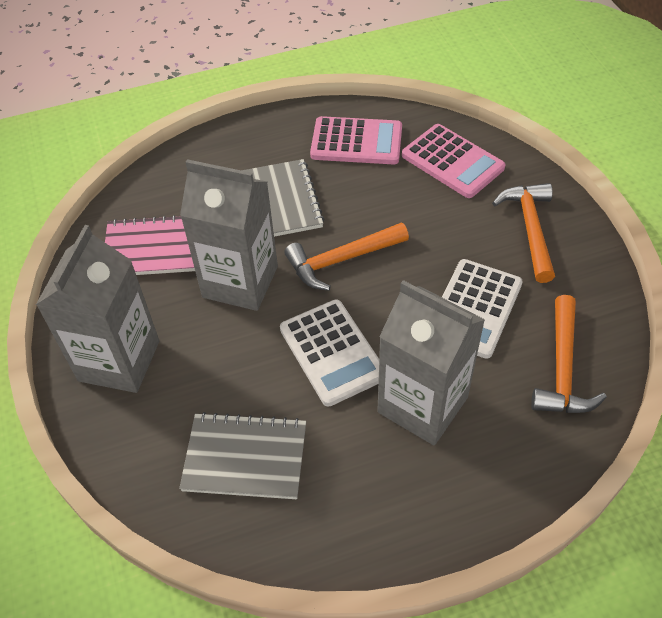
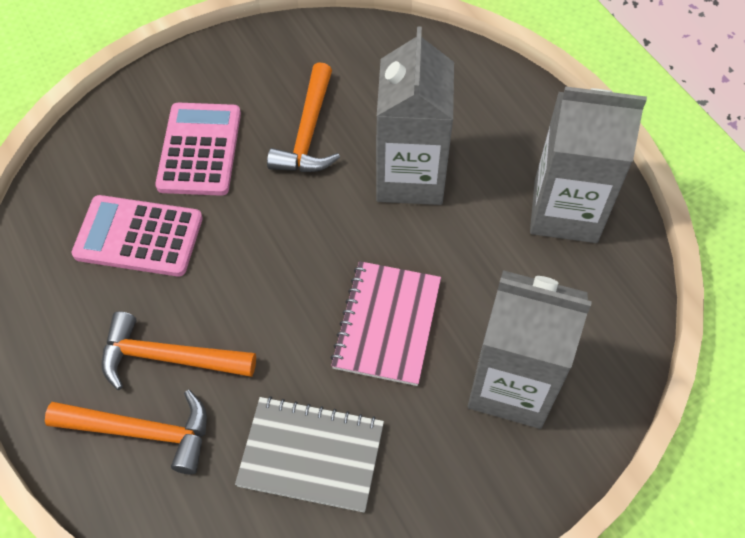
grey notebook: 2 -> 1
white calculator: 2 -> 0

